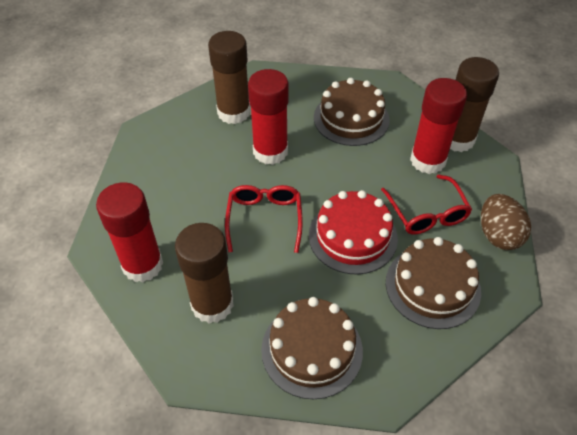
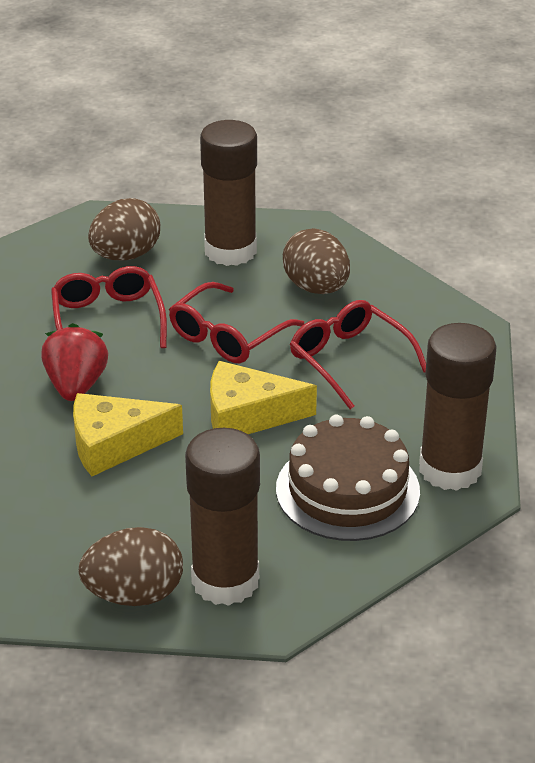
brown cake: 3 -> 1
brown egg: 1 -> 3
red cake: 1 -> 0
red glasses: 2 -> 3
red glue stick: 3 -> 0
red strawberry: 0 -> 1
yellow cheese: 0 -> 2

